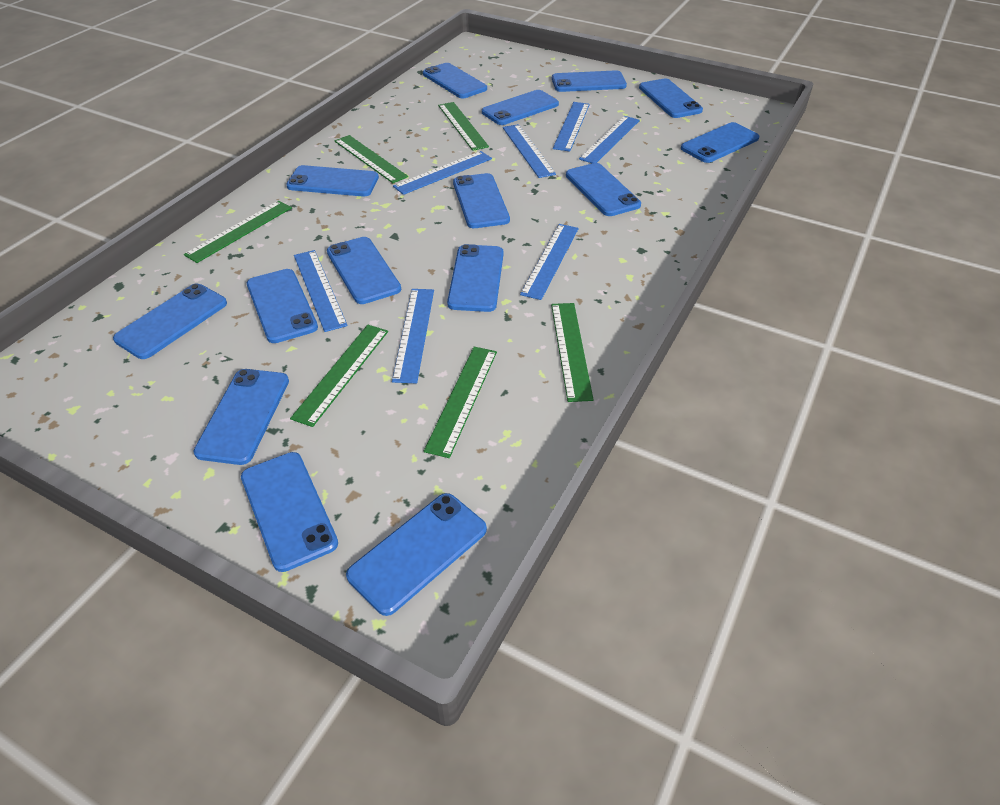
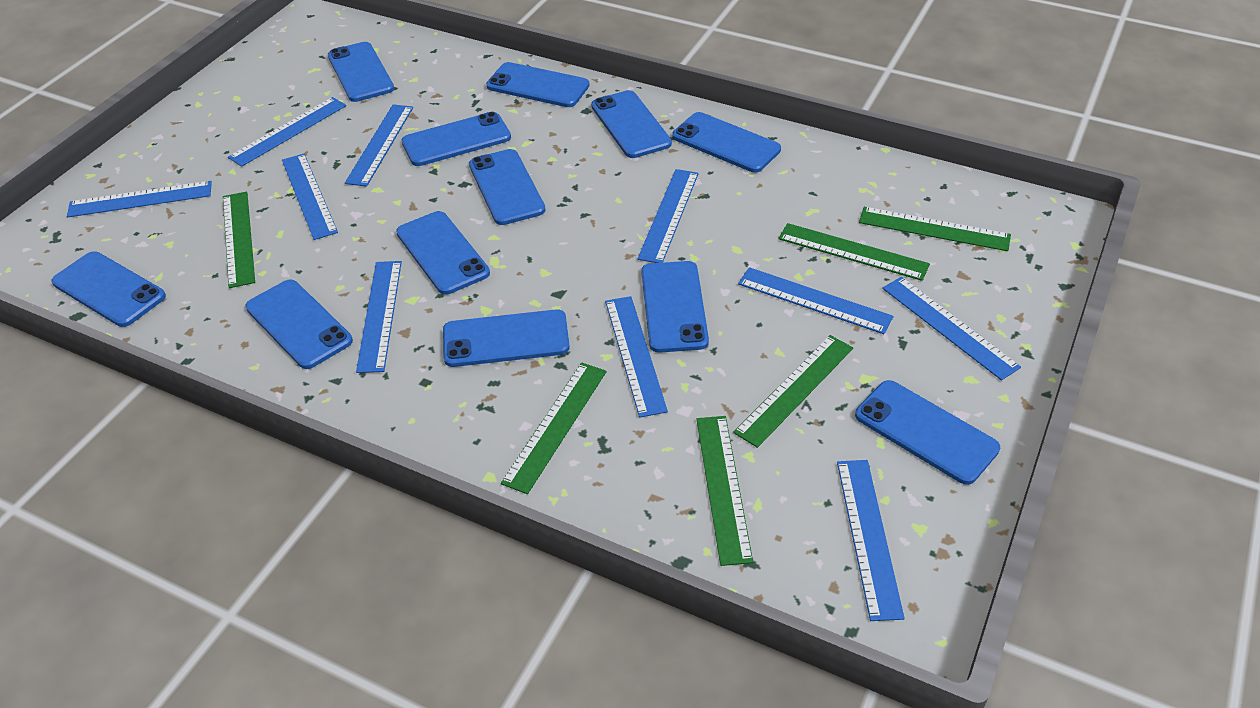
blue phone: 15 -> 12
blue ruler: 7 -> 10

